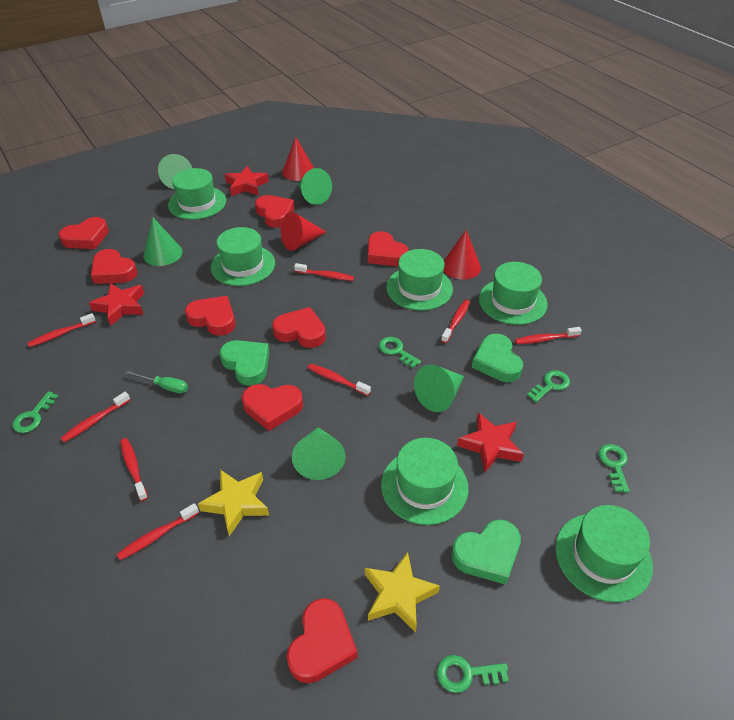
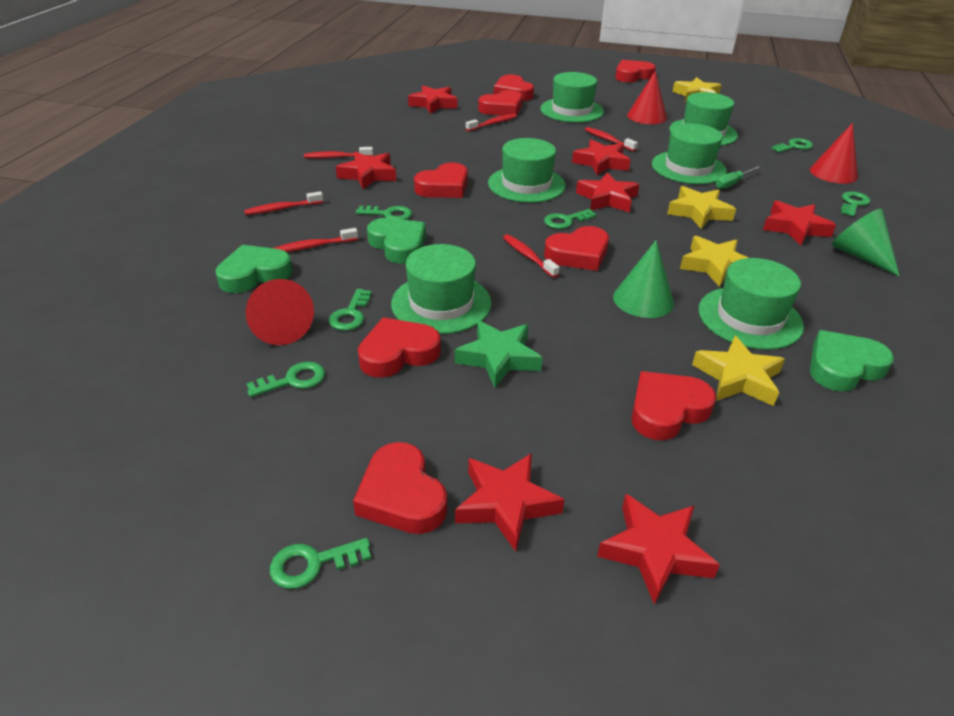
green cone: 5 -> 2
green key: 5 -> 7
green star: 0 -> 1
red star: 3 -> 7
red toothbrush: 8 -> 6
yellow star: 2 -> 4

